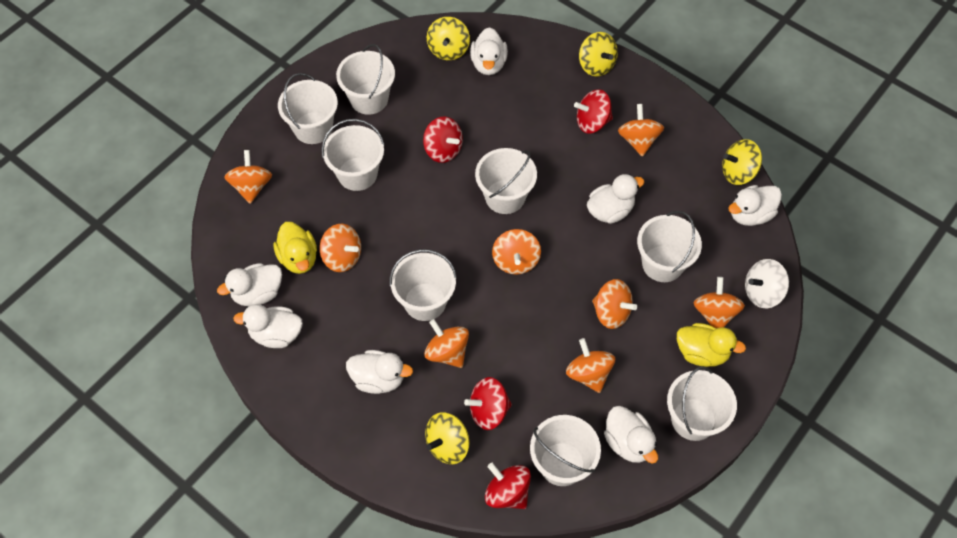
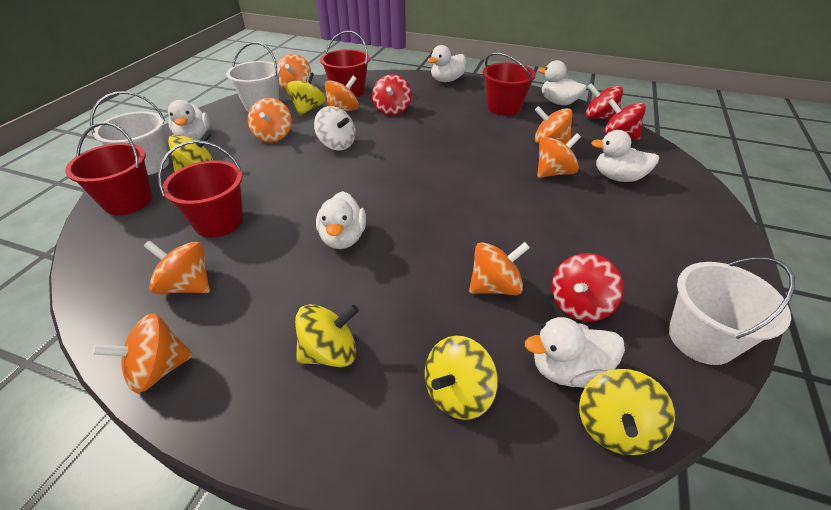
red bucket: 0 -> 4
white bucket: 8 -> 3
white duck: 7 -> 6
yellow duck: 2 -> 0
yellow spinning top: 4 -> 5

